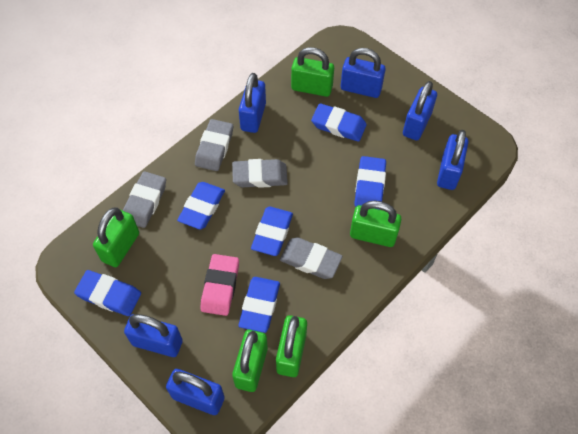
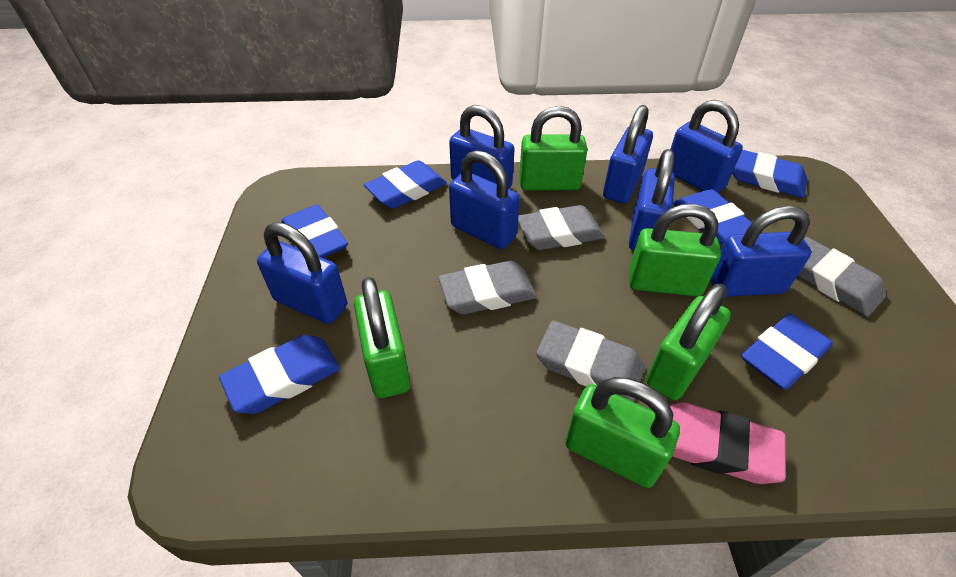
blue padlock: 6 -> 7

